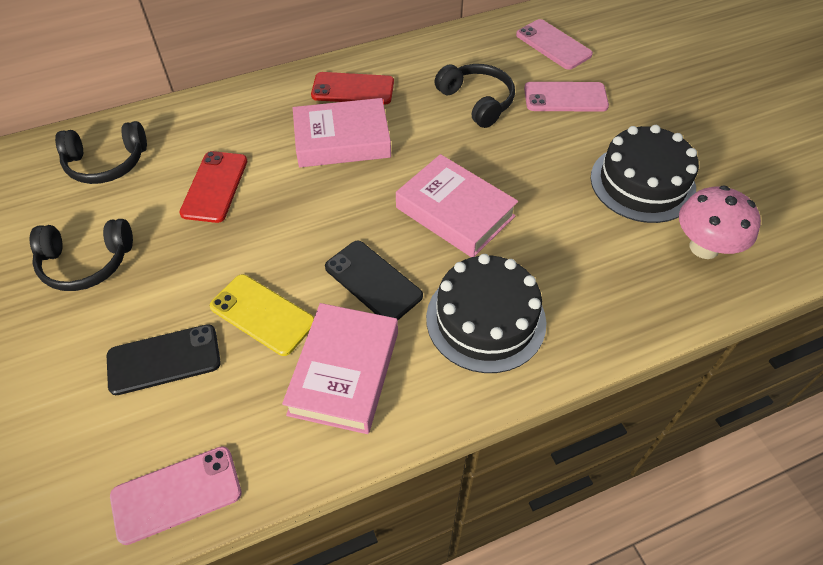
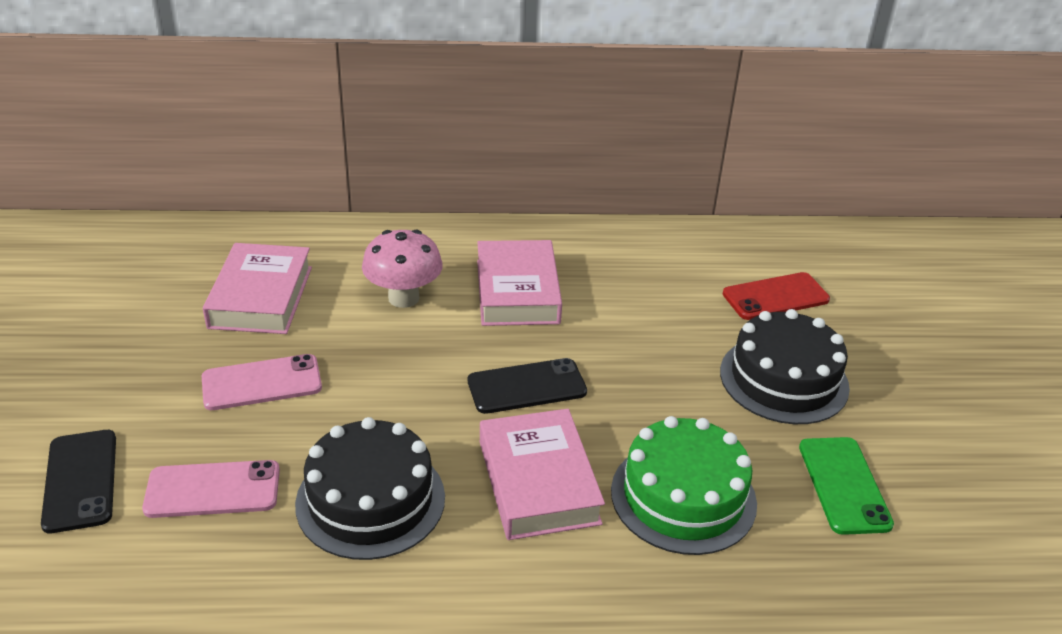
black headphones: 3 -> 0
green cake: 0 -> 1
green phone: 0 -> 1
pink phone: 3 -> 2
red phone: 2 -> 1
yellow phone: 1 -> 0

